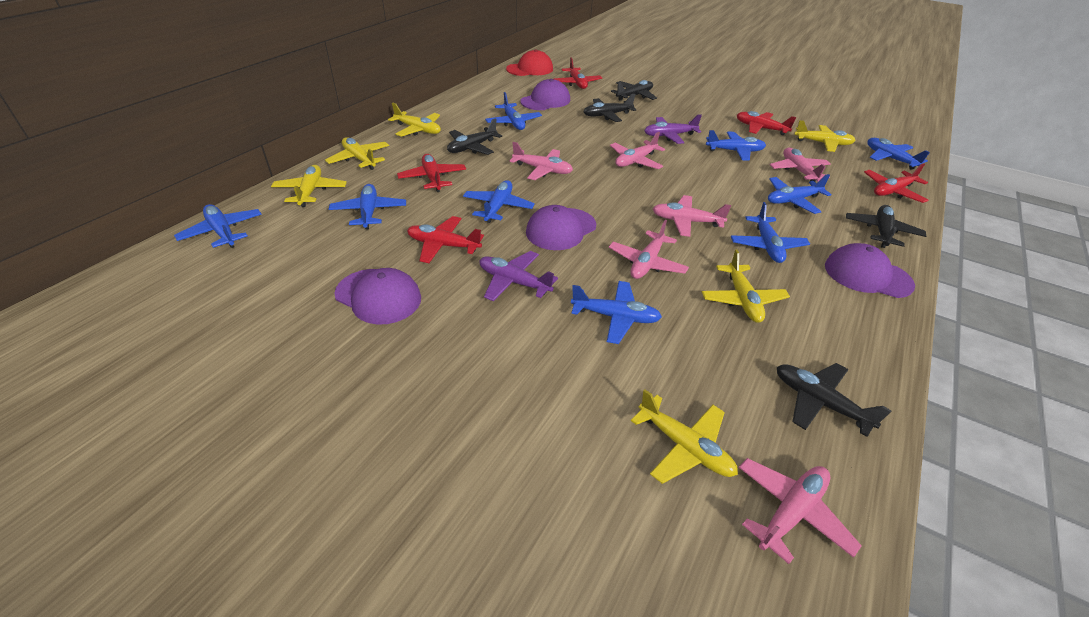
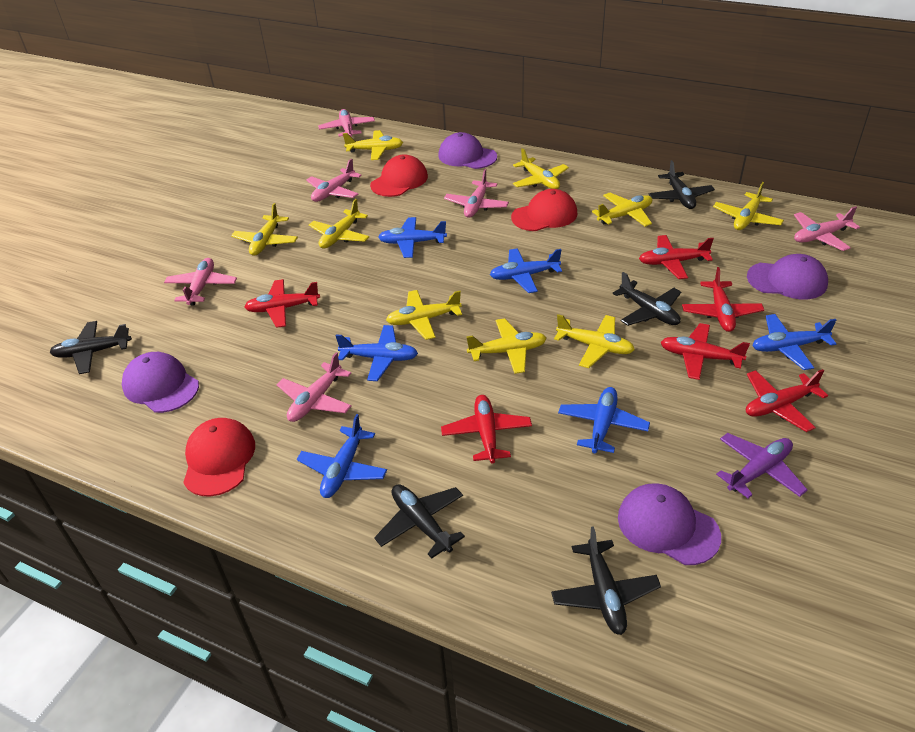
blue plane: 9 -> 6
purple plane: 2 -> 1
red cap: 1 -> 3
red plane: 5 -> 6
yellow plane: 6 -> 9

